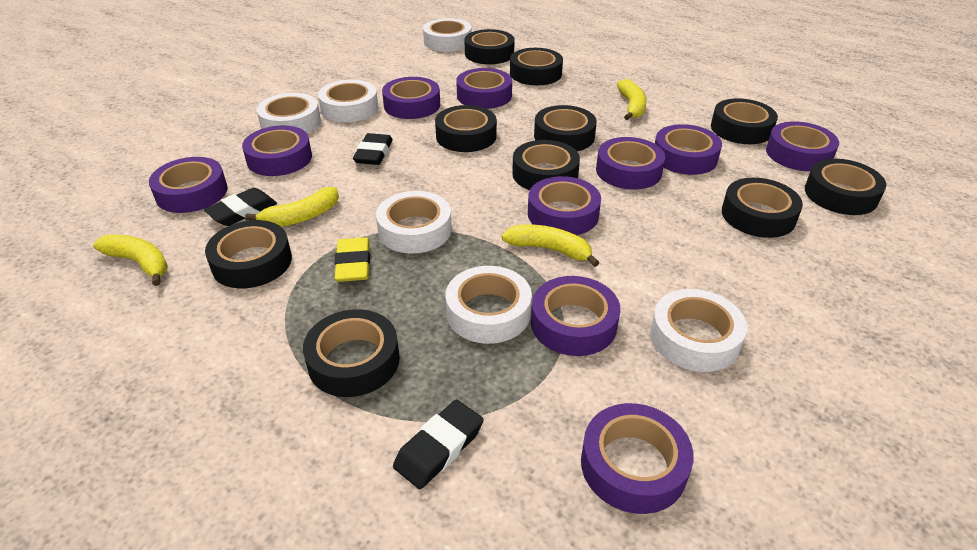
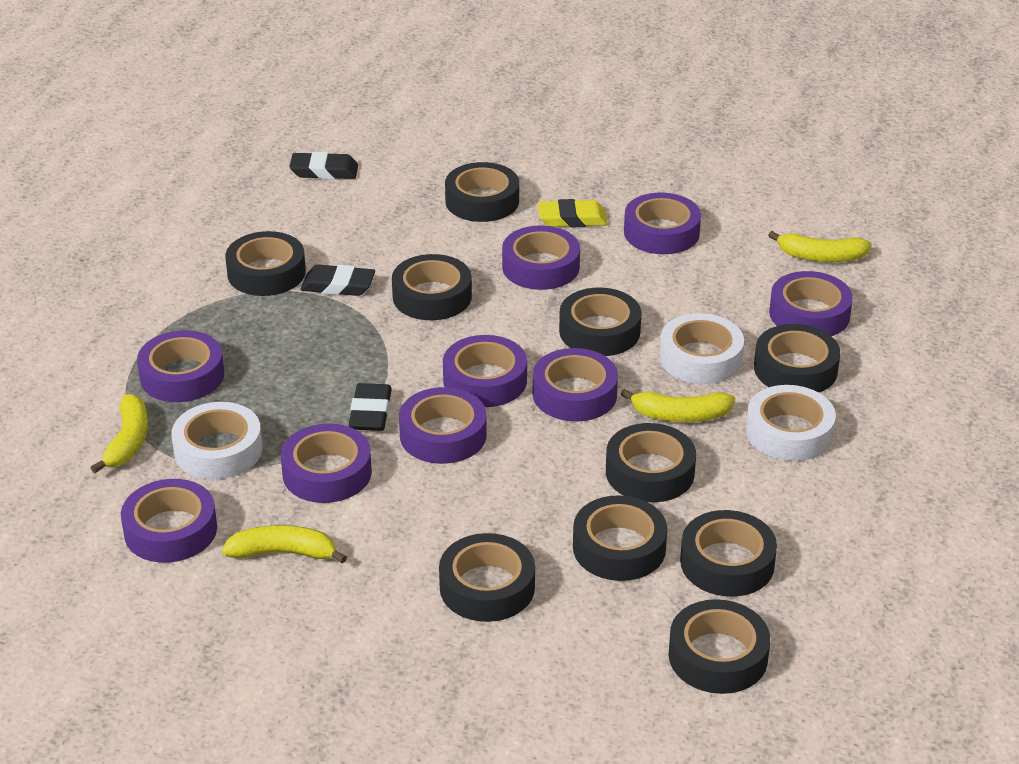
purple tape: 10 -> 9
white tape: 6 -> 3

